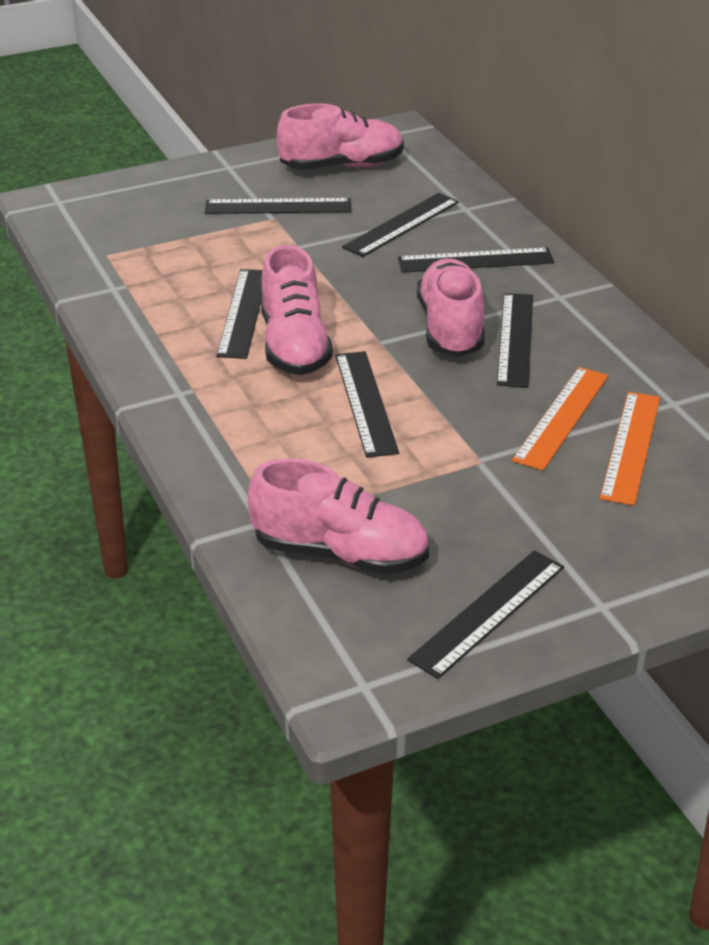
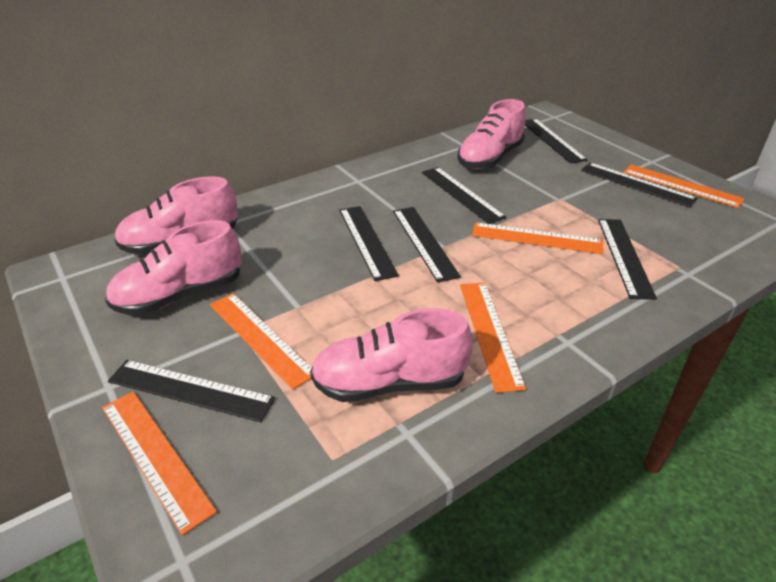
orange ruler: 2 -> 5

